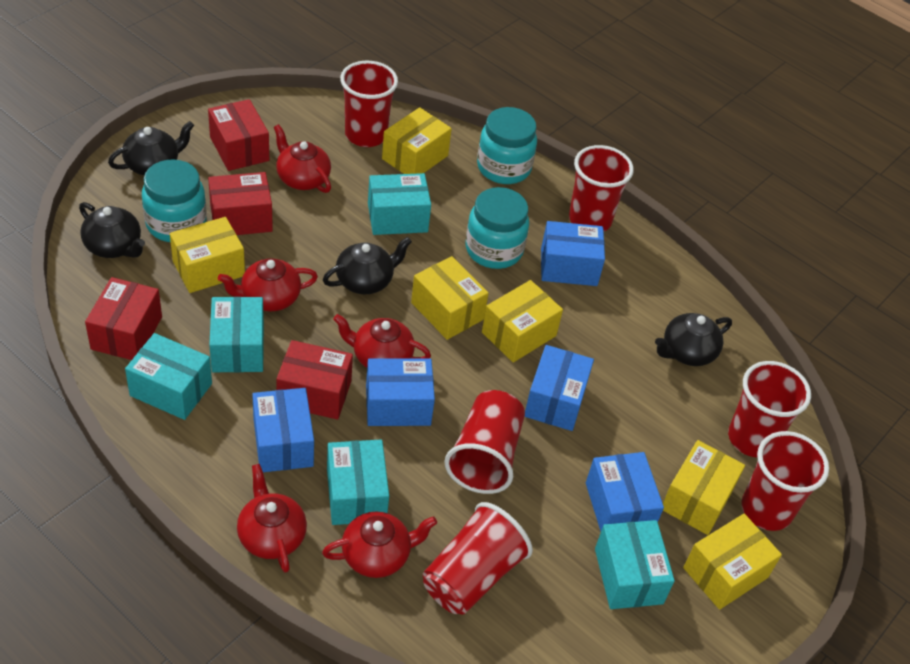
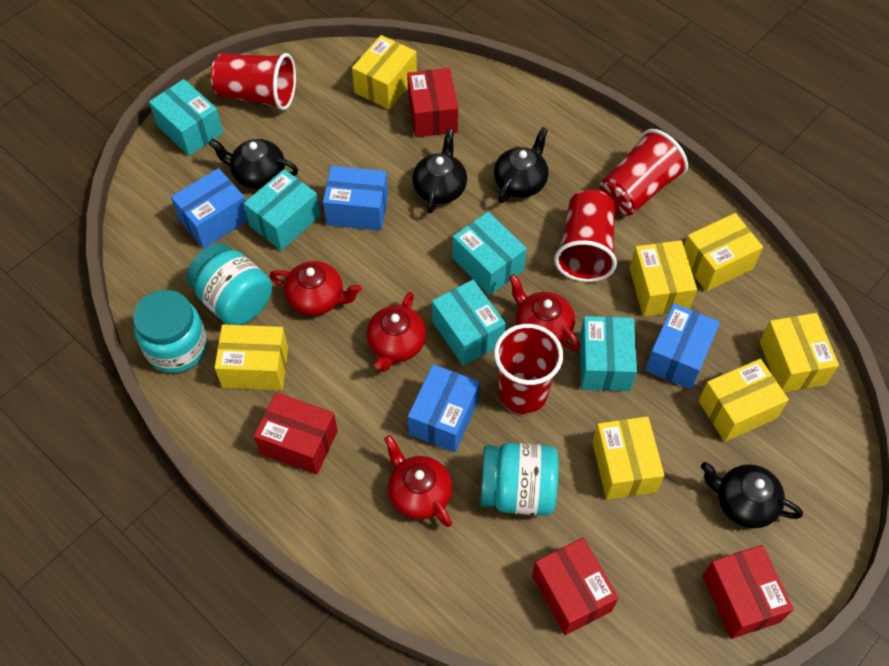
blue box: 5 -> 4
red cup: 6 -> 4
red teapot: 5 -> 4
yellow box: 6 -> 7

